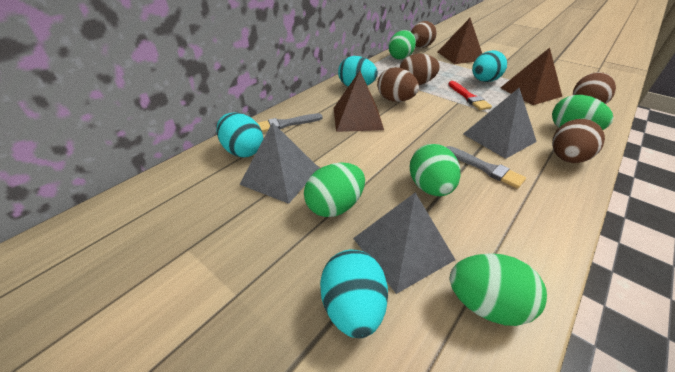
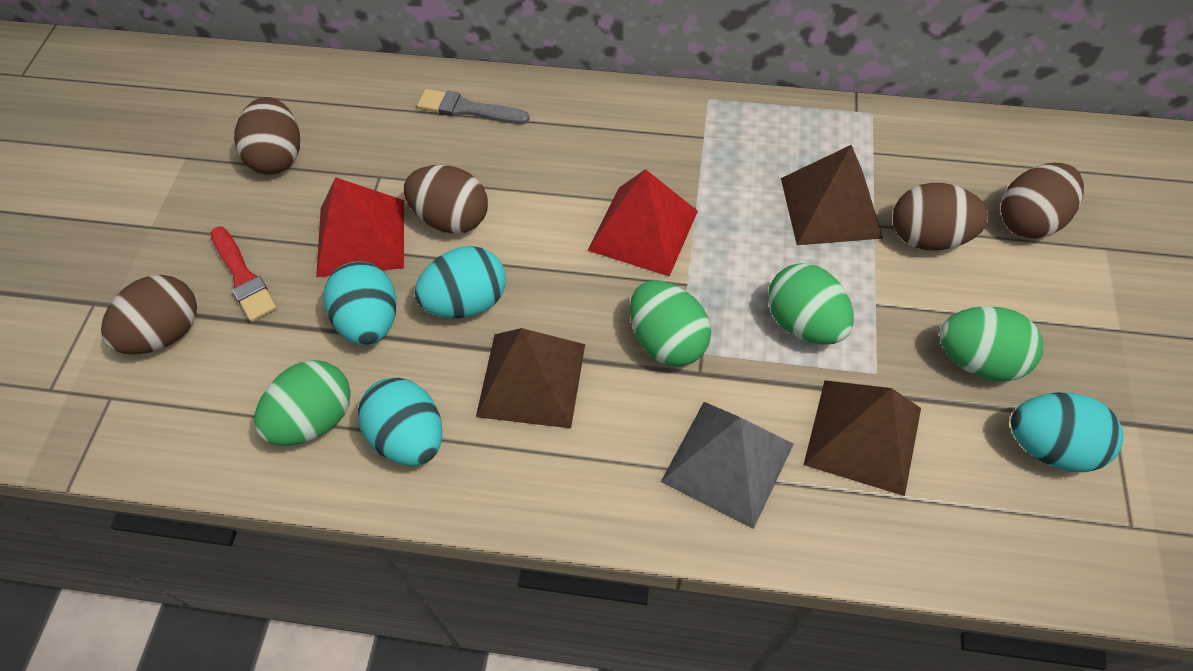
green egg: 5 -> 4
grey brush: 2 -> 1
grey pyramid: 3 -> 1
red pyramid: 0 -> 2

